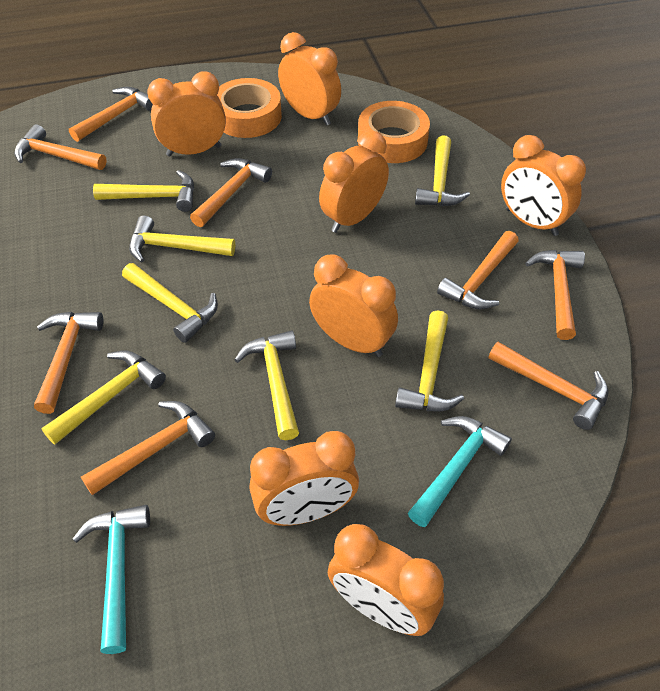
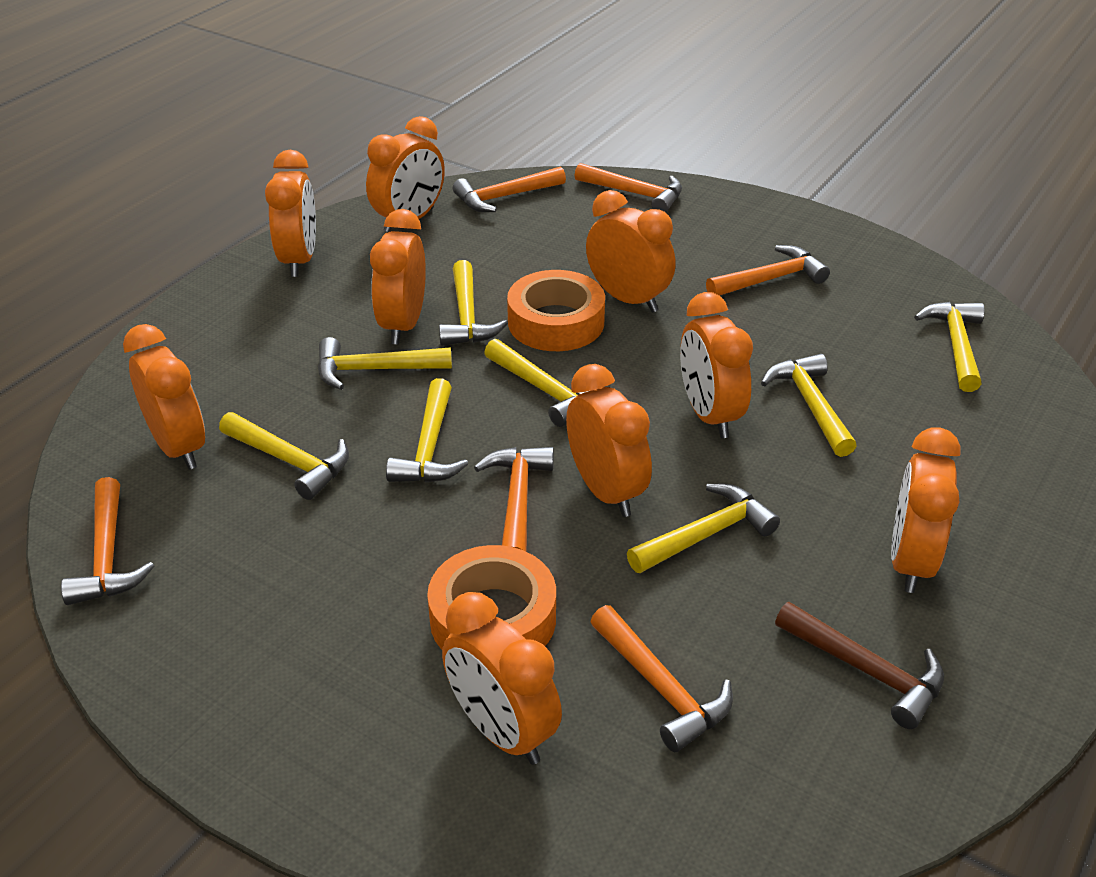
brown hammer: 0 -> 1
orange clock: 7 -> 9
orange hammer: 8 -> 6
turquoise hammer: 2 -> 0
yellow hammer: 7 -> 8

